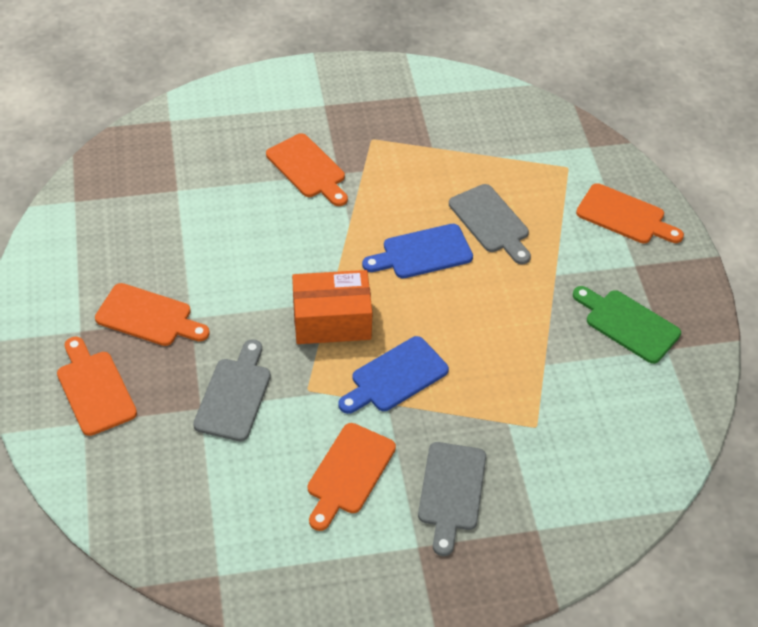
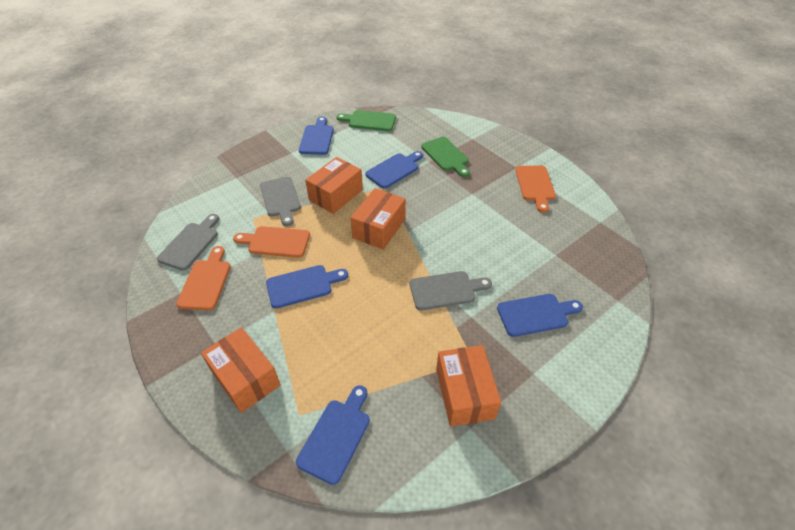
blue cutting board: 2 -> 5
green cutting board: 1 -> 2
orange box: 1 -> 4
orange cutting board: 5 -> 3

